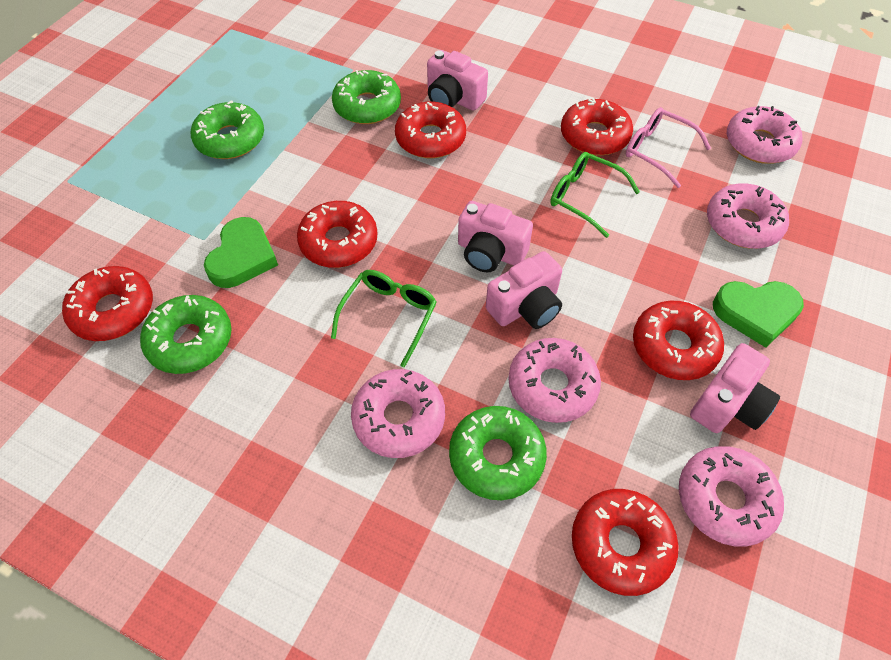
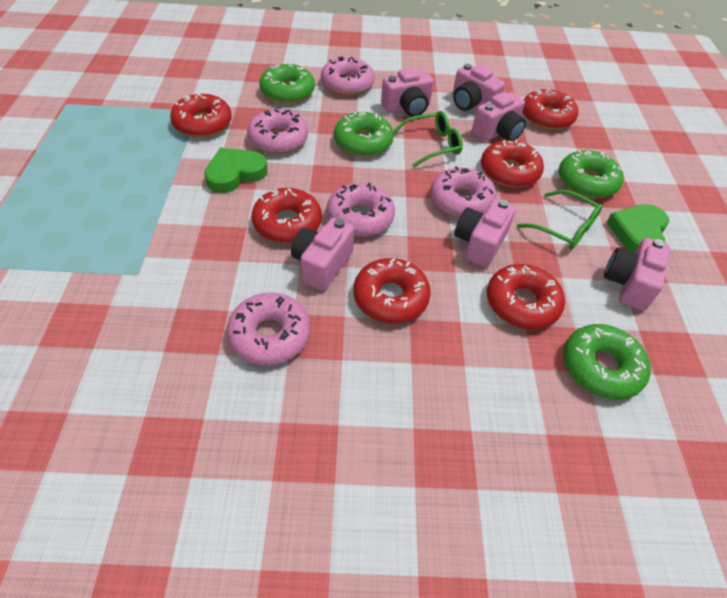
pink camera: 4 -> 6
pink glasses: 1 -> 0

